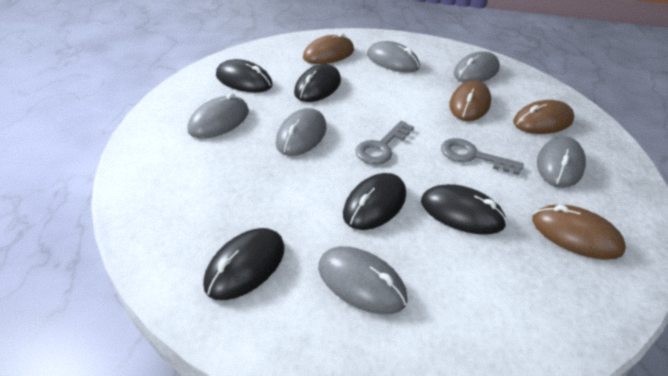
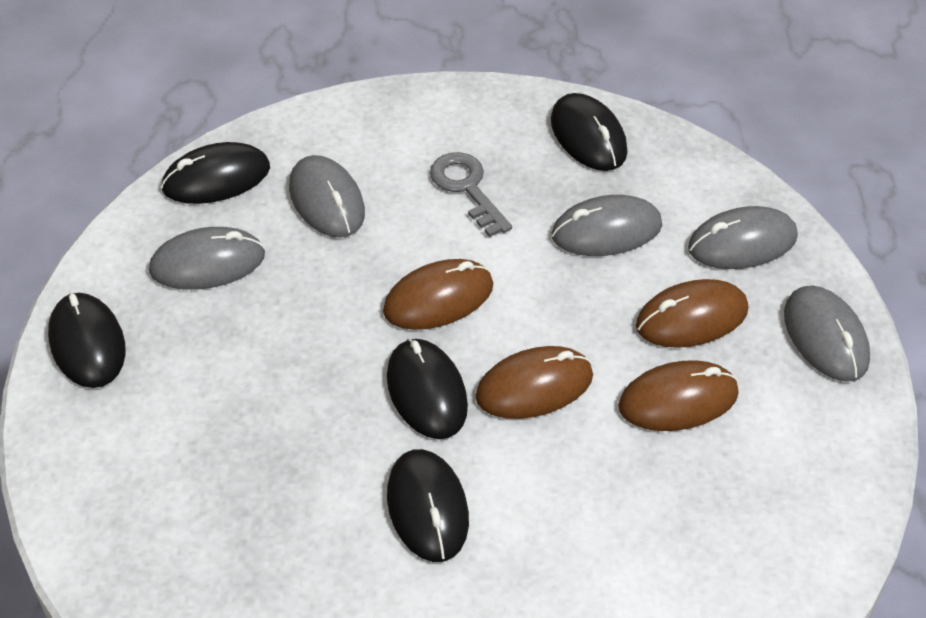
grey key: 2 -> 1
grey mouse: 6 -> 5

